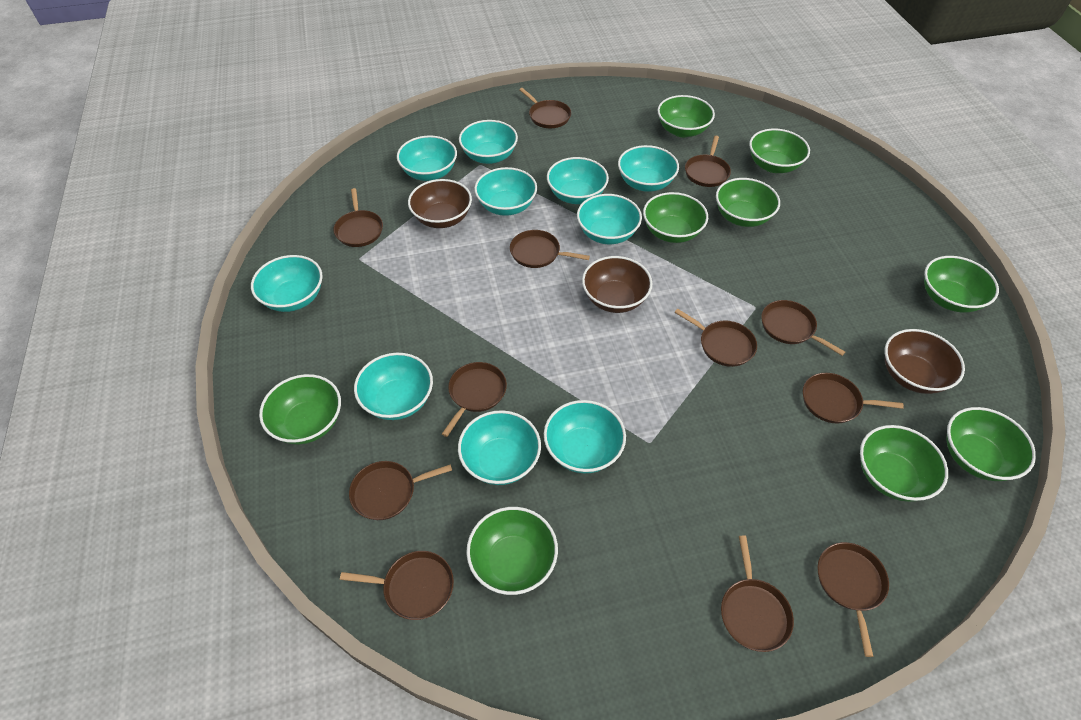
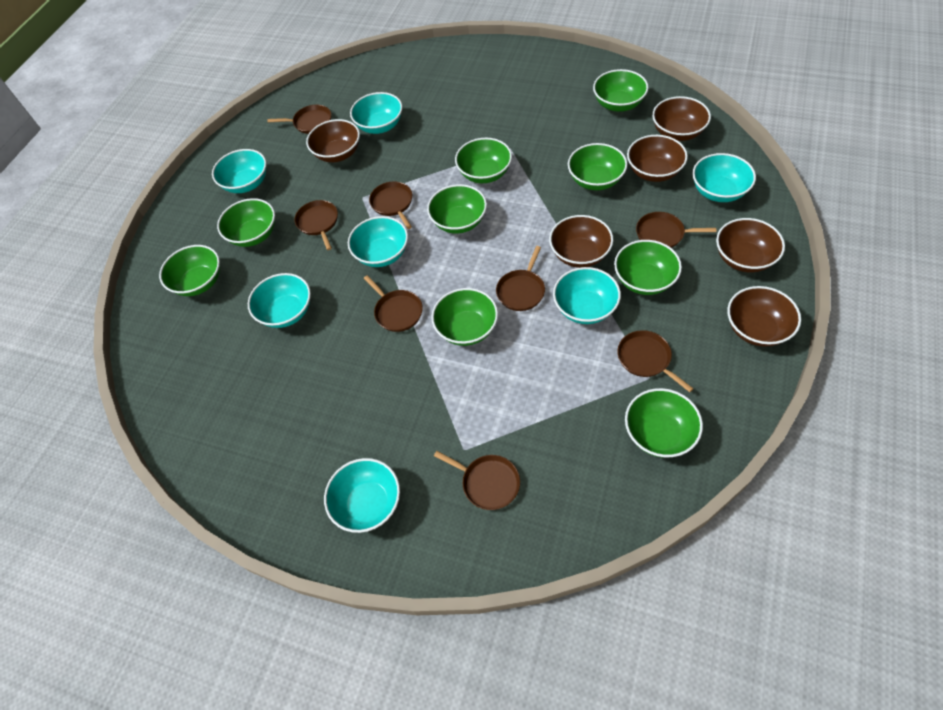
brown bowl: 3 -> 6
brown pan: 12 -> 8
turquoise bowl: 10 -> 7

